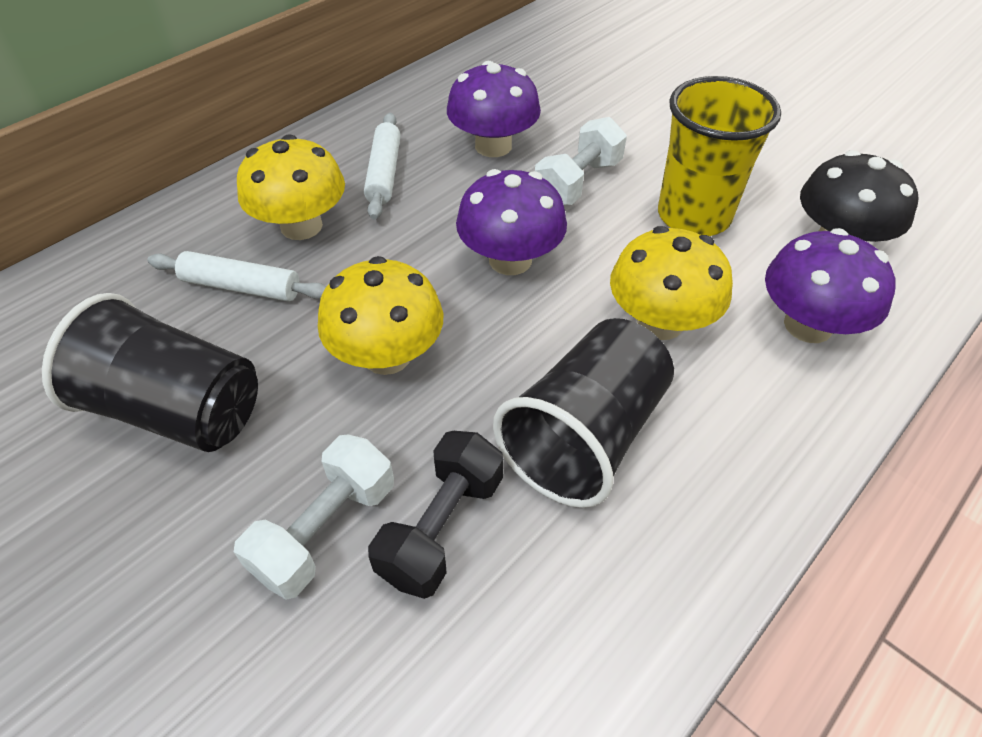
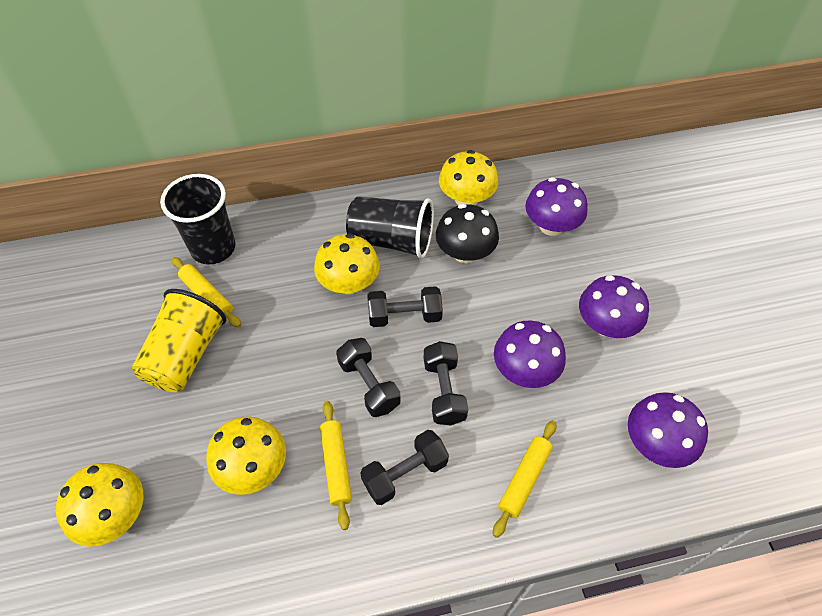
black dumbbell: 1 -> 4
purple mushroom: 3 -> 4
white dumbbell: 2 -> 0
white rolling pin: 2 -> 0
yellow mushroom: 3 -> 4
yellow rolling pin: 0 -> 3

